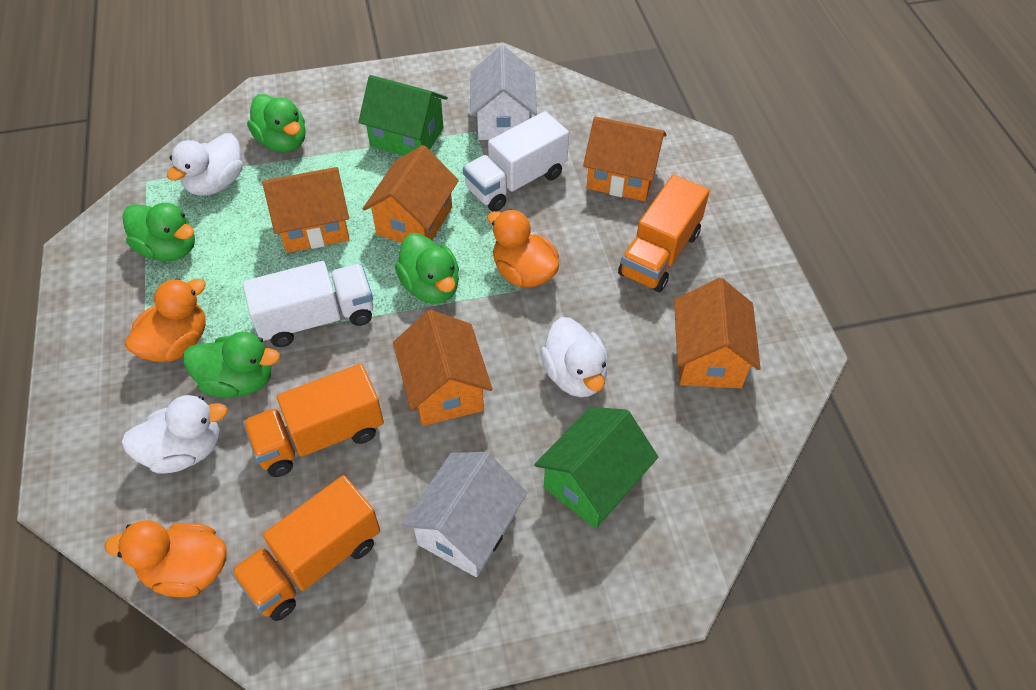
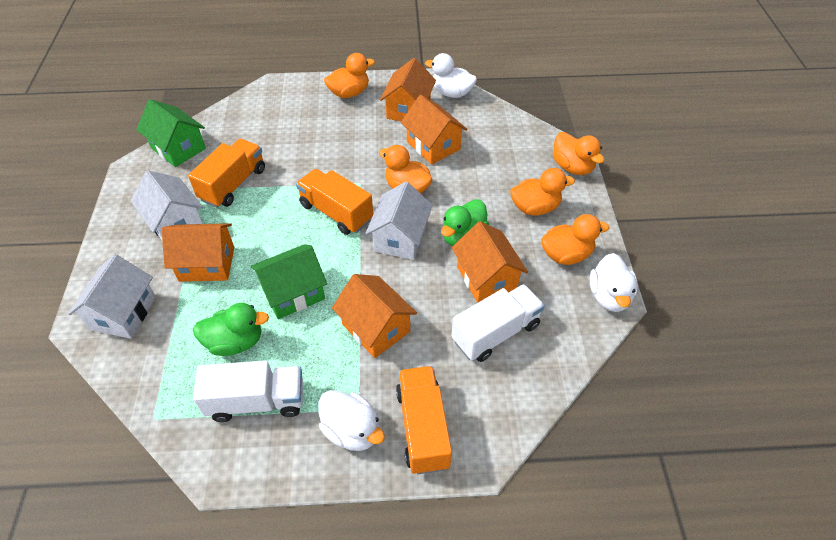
green duck: 4 -> 2
orange duck: 3 -> 5
white house: 2 -> 3

